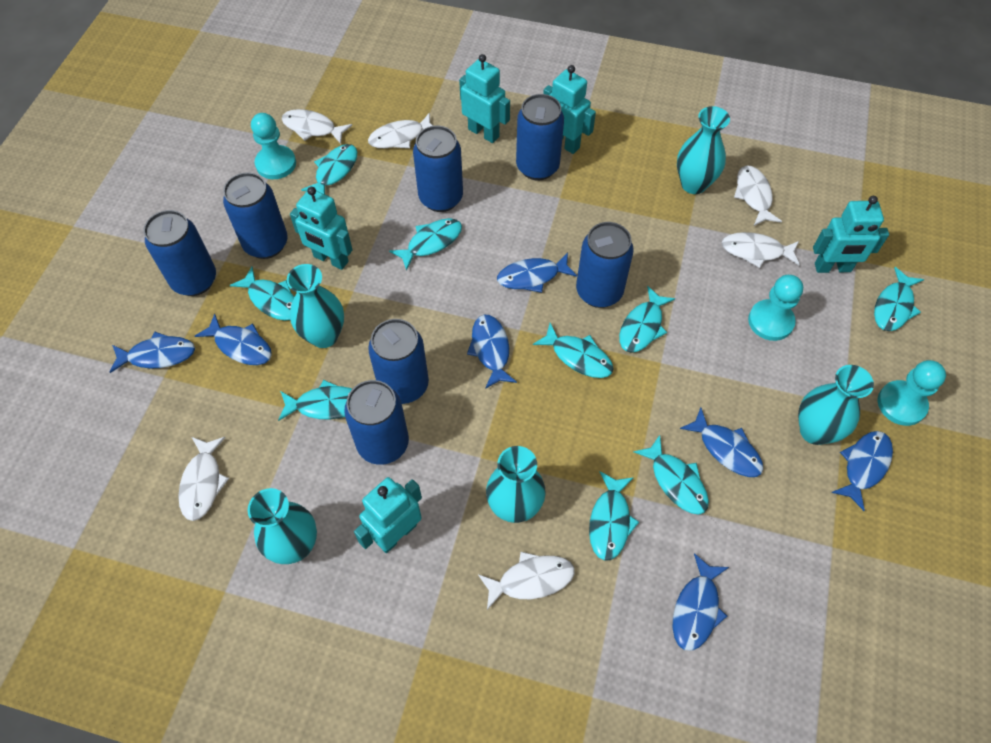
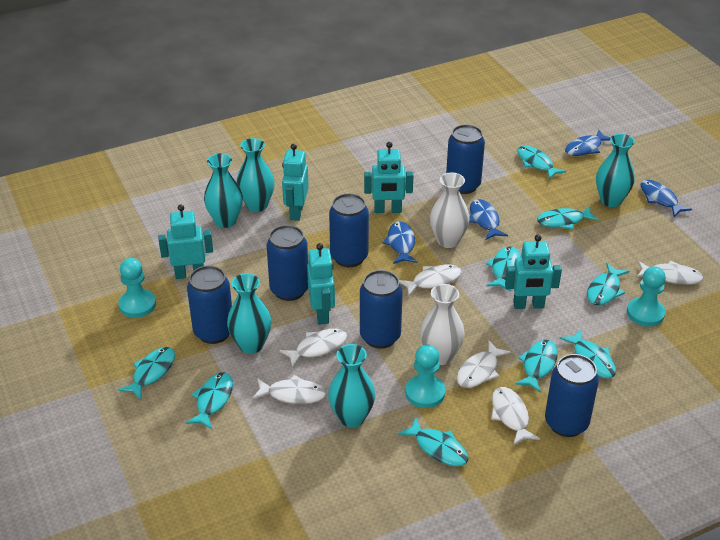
blue can: 7 -> 6
blue fish: 7 -> 4
white vase: 0 -> 2

